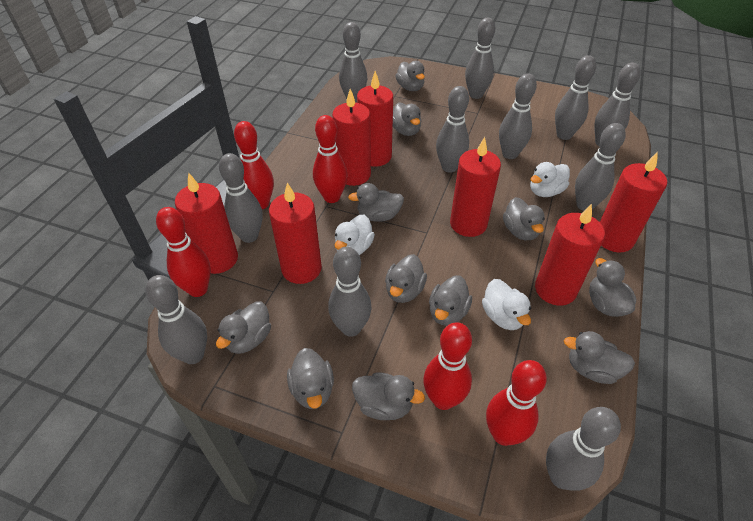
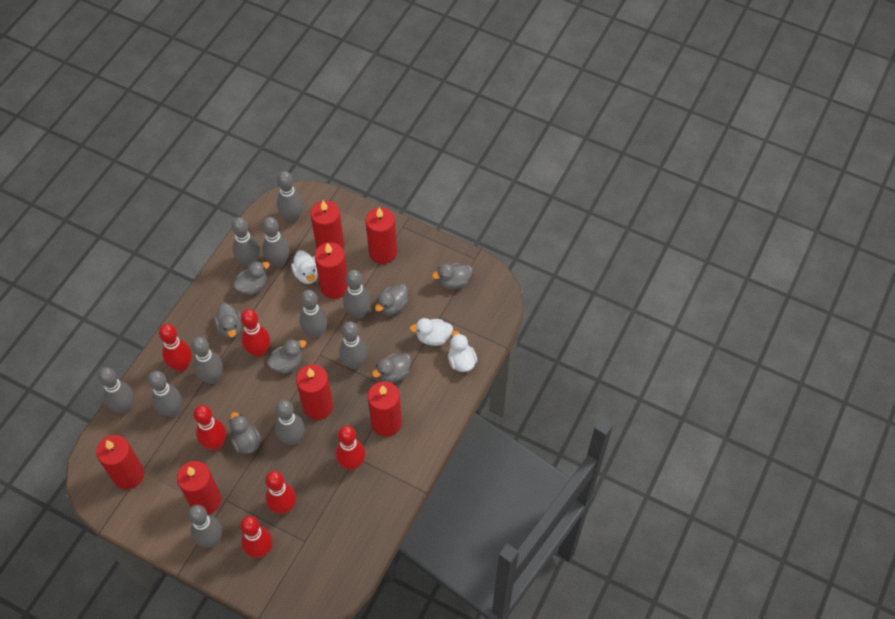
grey duck: 11 -> 7
red bowling pin: 5 -> 6

